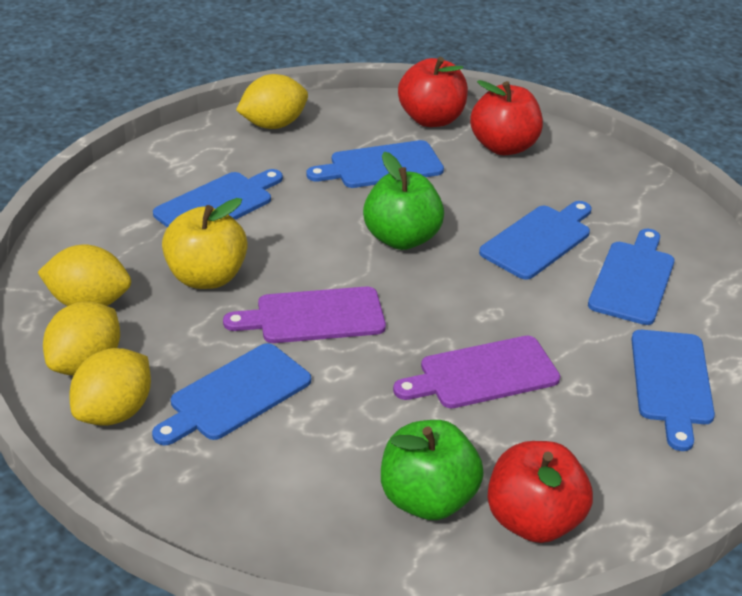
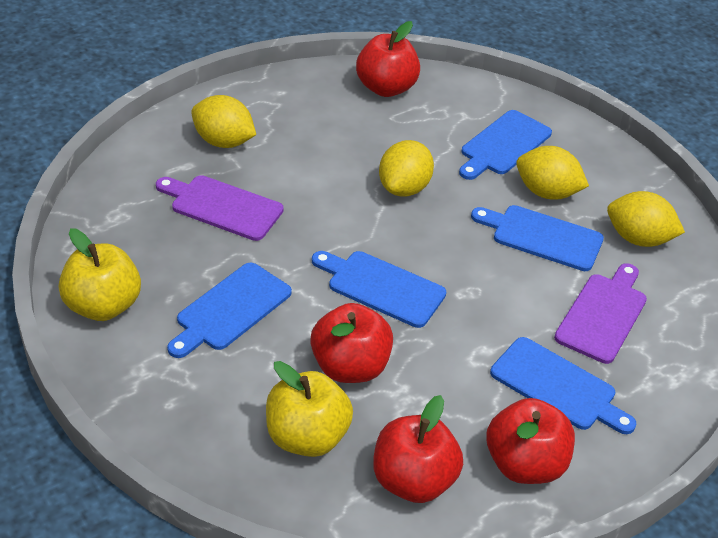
blue cutting board: 6 -> 5
green apple: 2 -> 0
red apple: 3 -> 4
yellow apple: 1 -> 2

